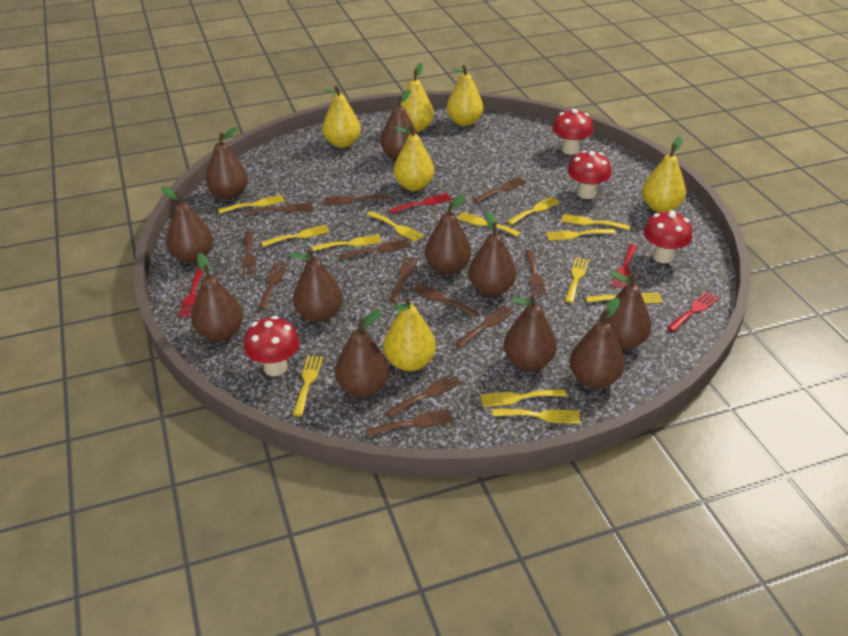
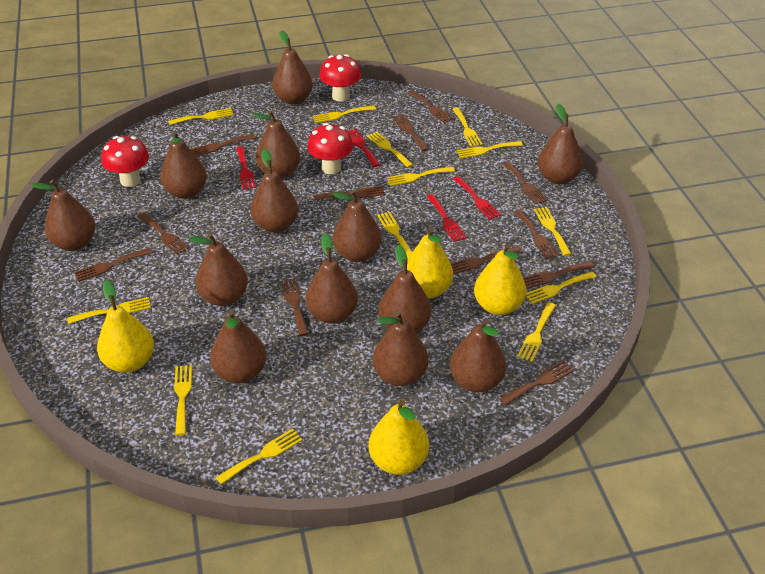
brown pear: 11 -> 13
red mushroom: 4 -> 3
yellow pear: 6 -> 4

